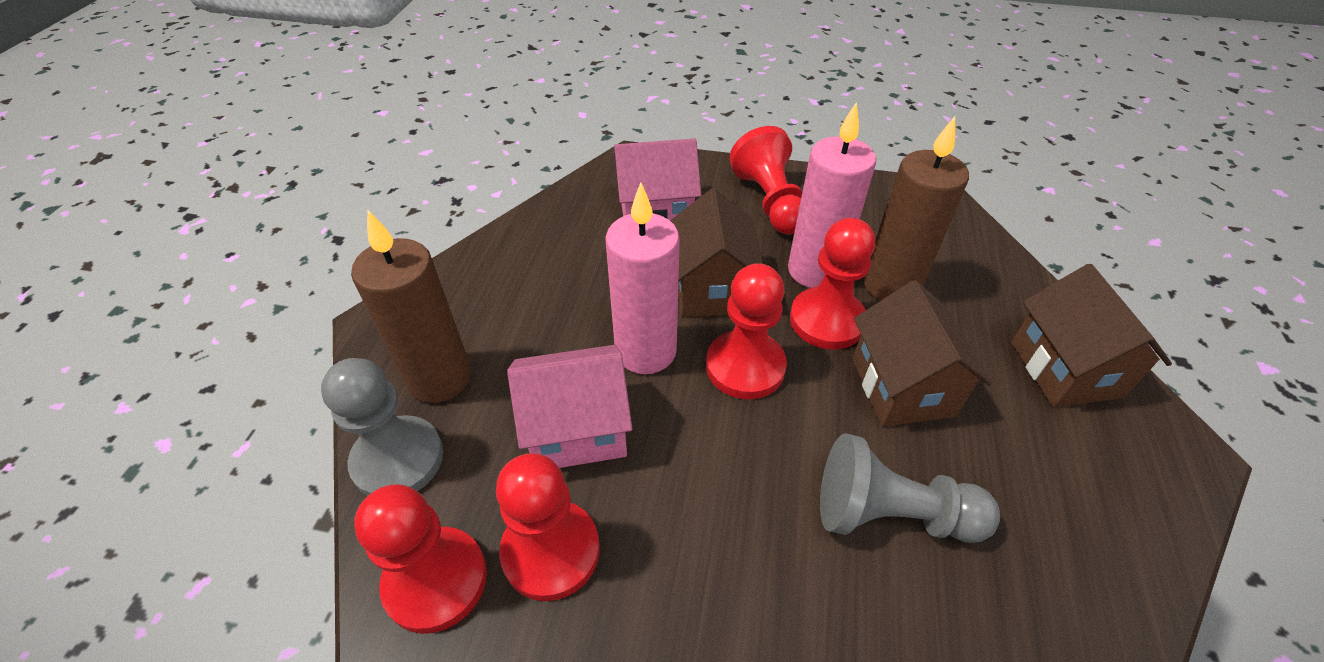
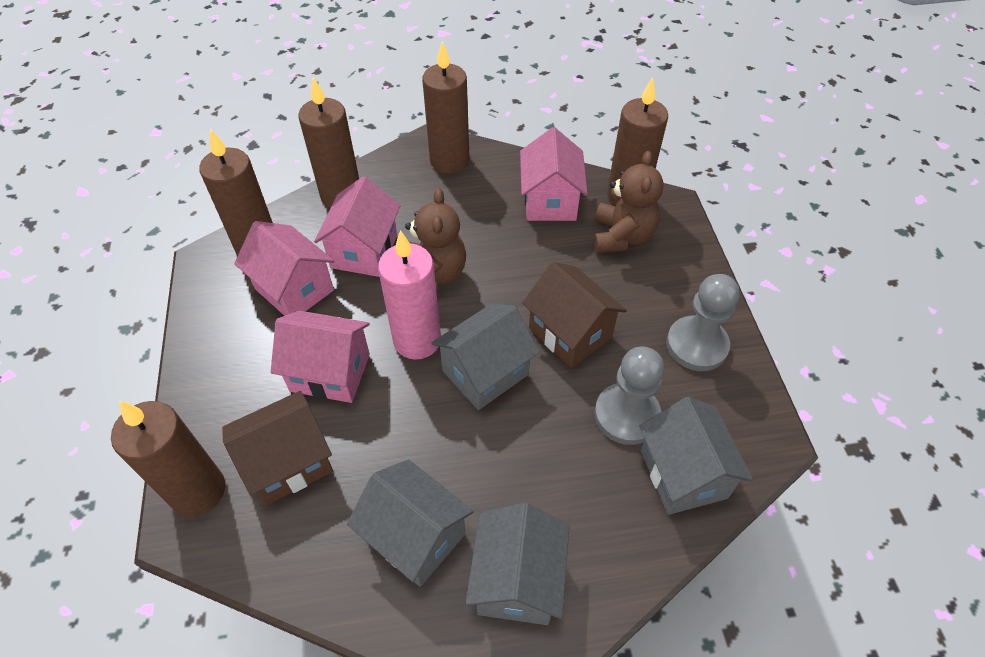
brown candle: 2 -> 5
brown house: 3 -> 2
brown teddy bear: 0 -> 2
grey house: 0 -> 4
pink candle: 2 -> 1
pink house: 2 -> 4
red pawn: 5 -> 0

